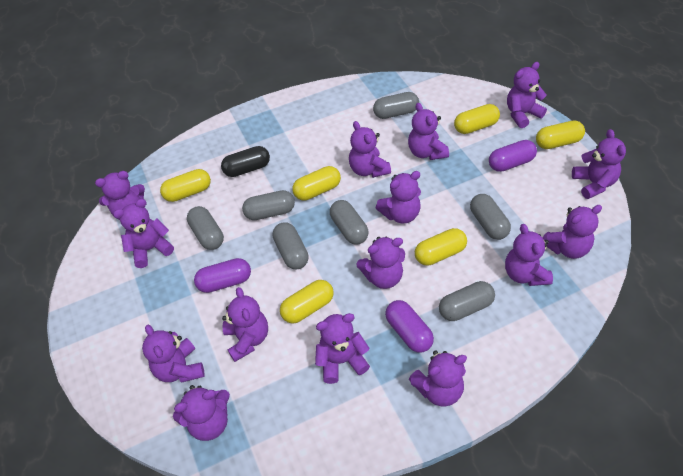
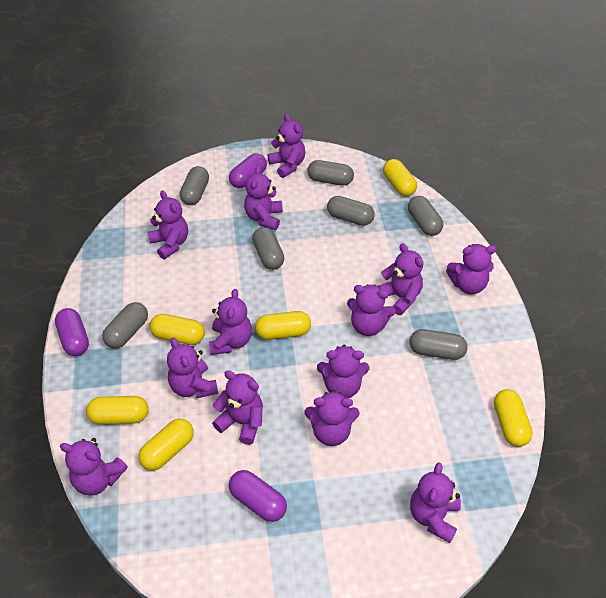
black capsule: 1 -> 0
purple teddy bear: 15 -> 13

